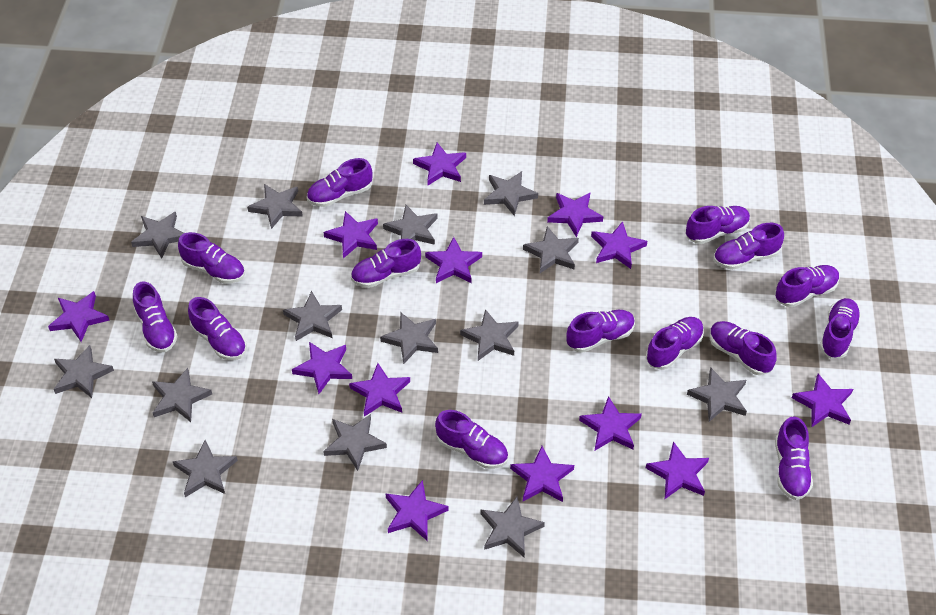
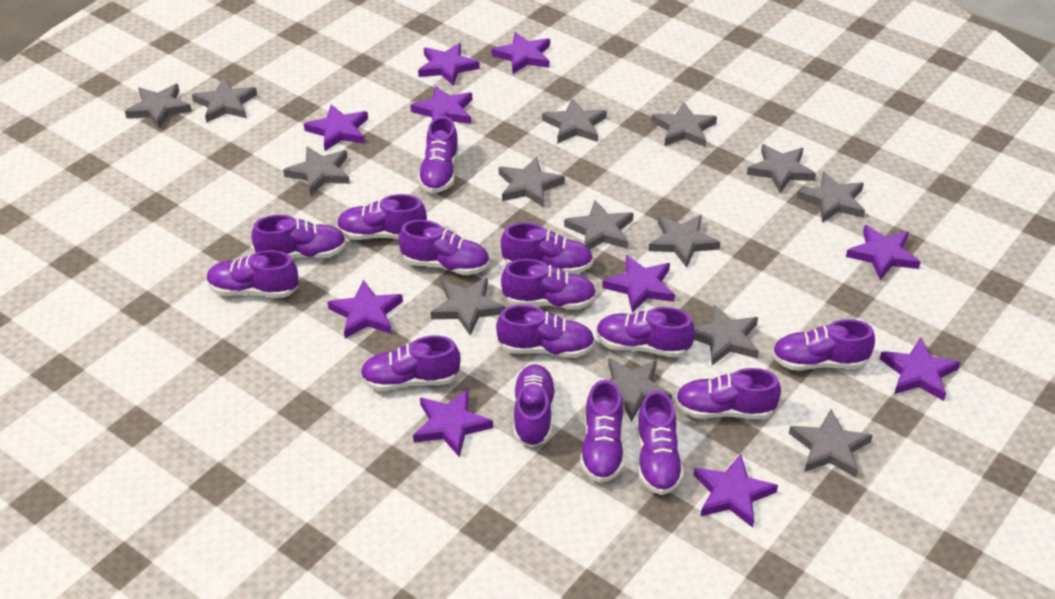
purple shoe: 14 -> 15
purple star: 13 -> 10

